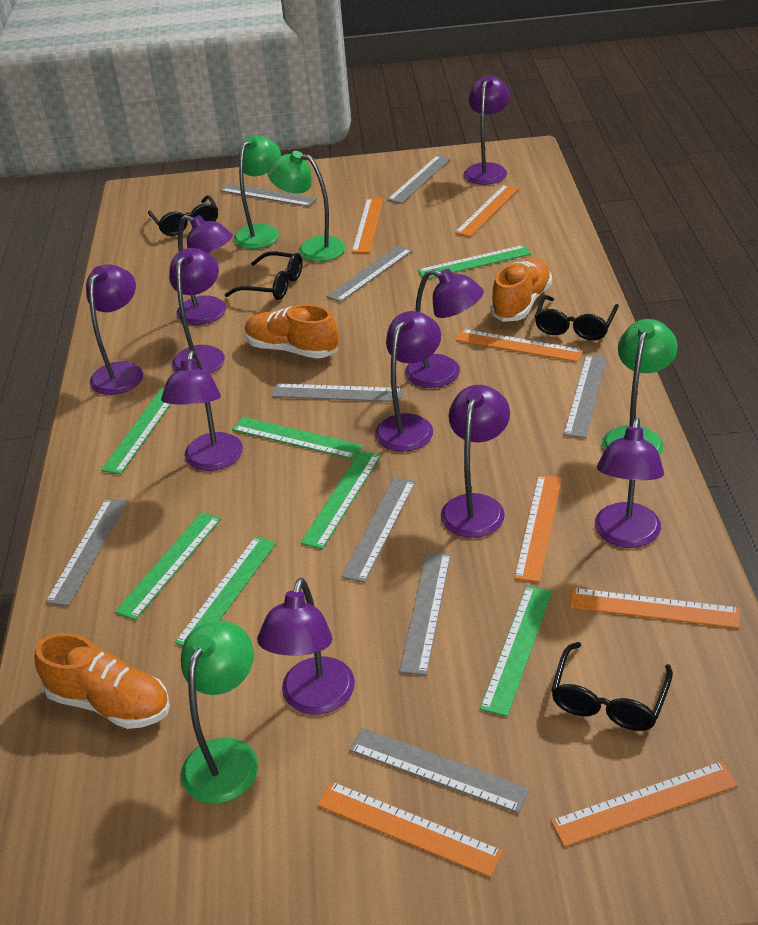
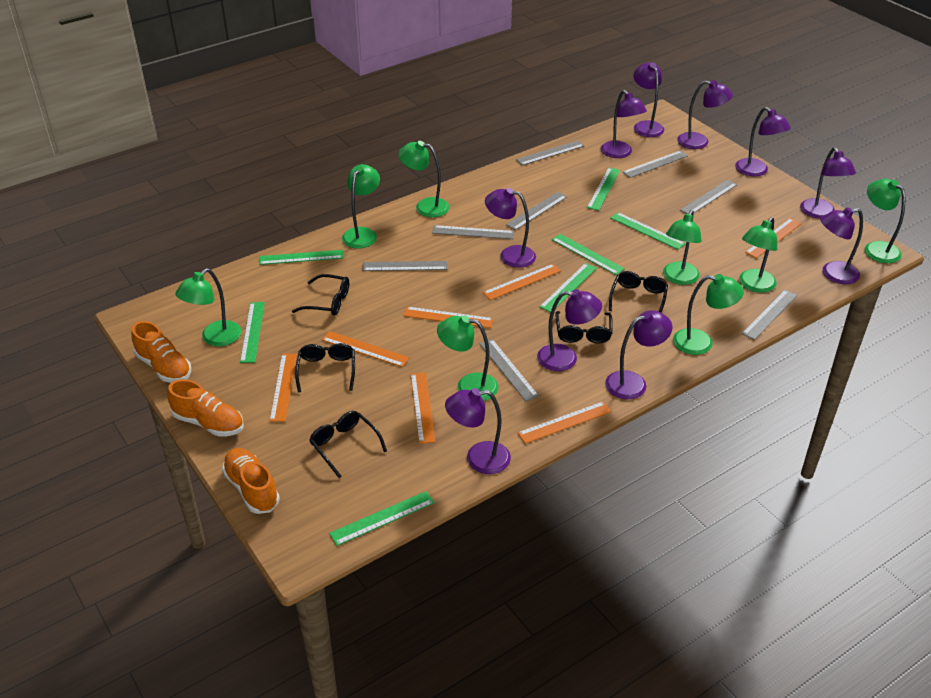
black glasses: 4 -> 5
green lamp: 4 -> 8
grey ruler: 9 -> 8

